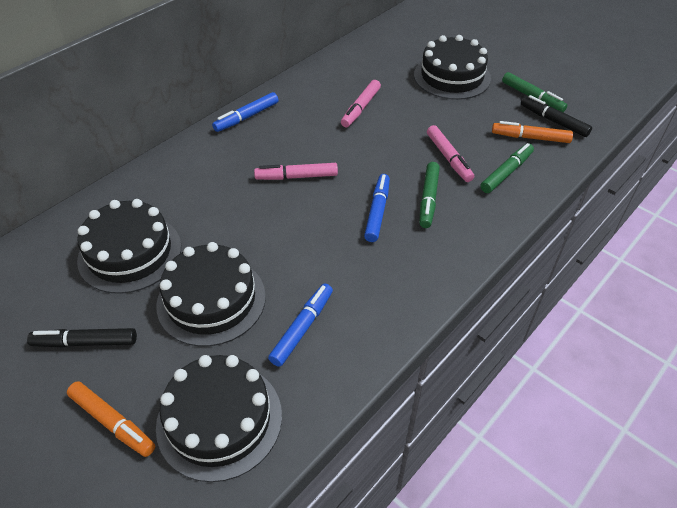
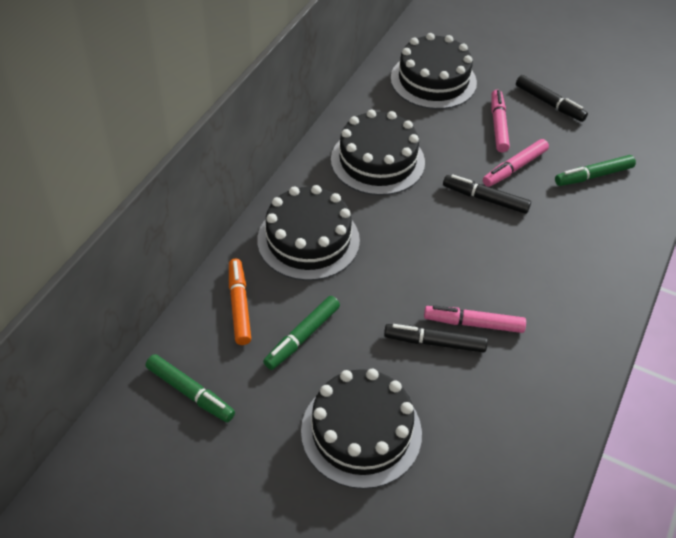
black marker: 2 -> 3
blue marker: 3 -> 0
orange marker: 2 -> 1

